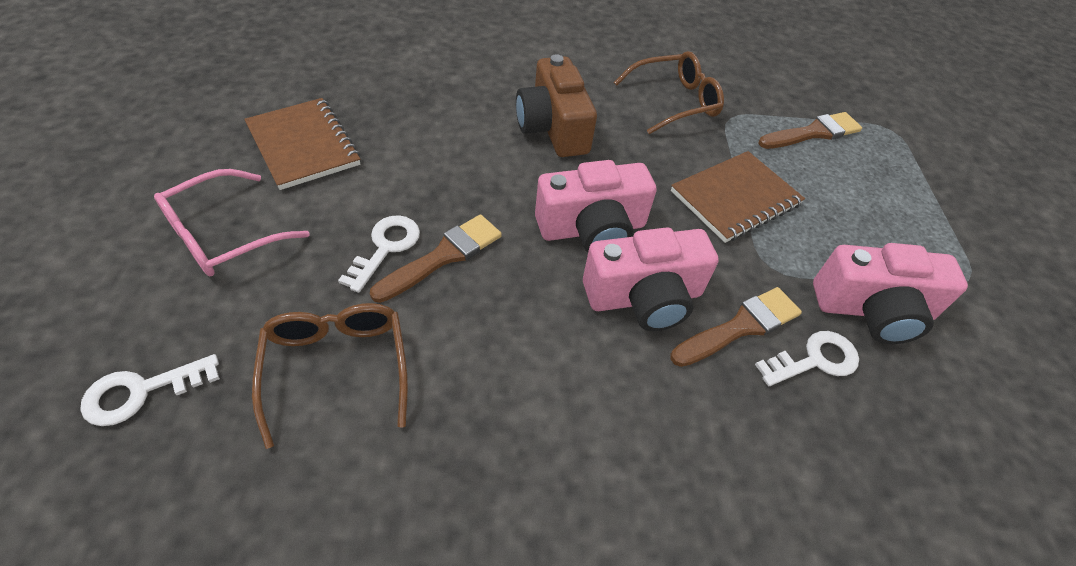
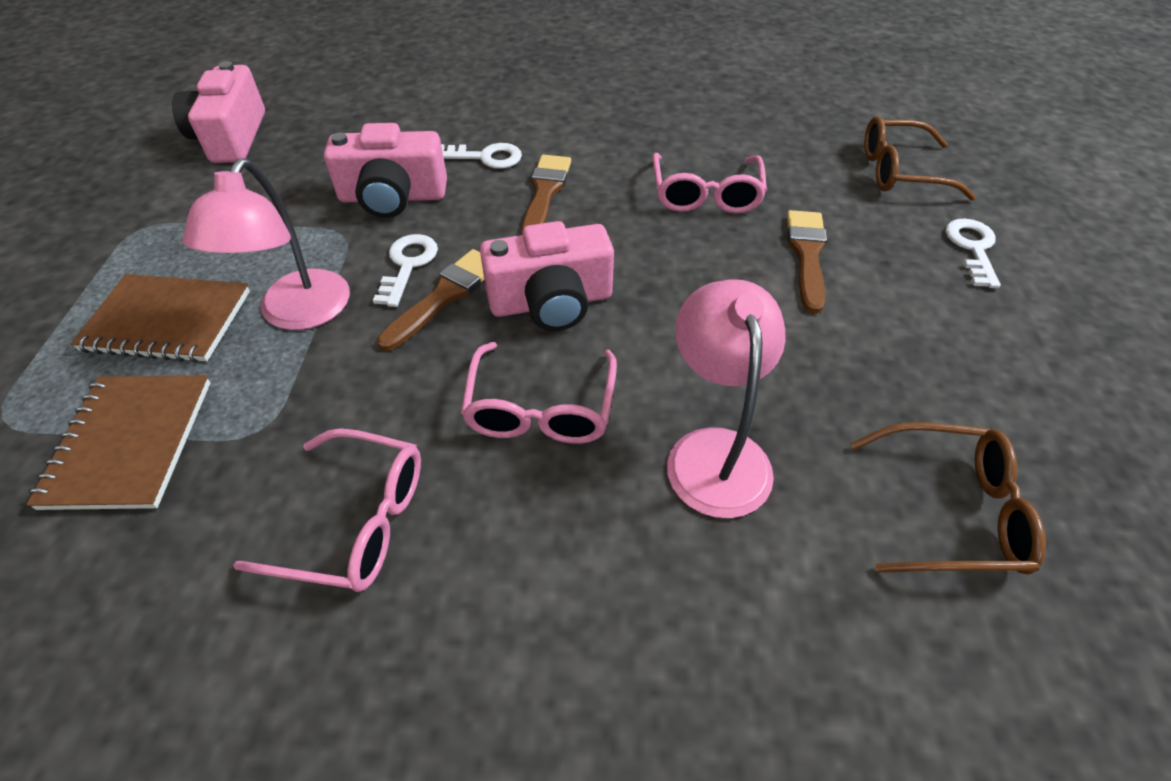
brown camera: 1 -> 0
pink glasses: 1 -> 3
pink lamp: 0 -> 2

